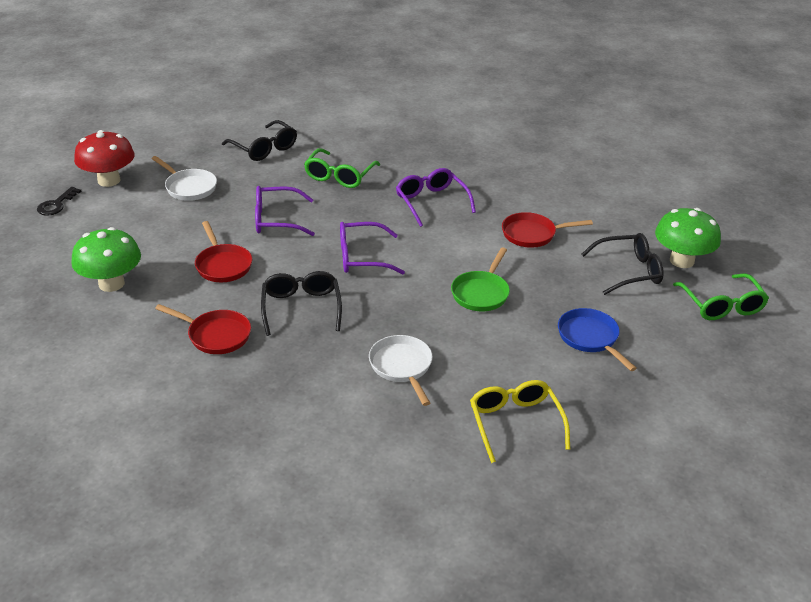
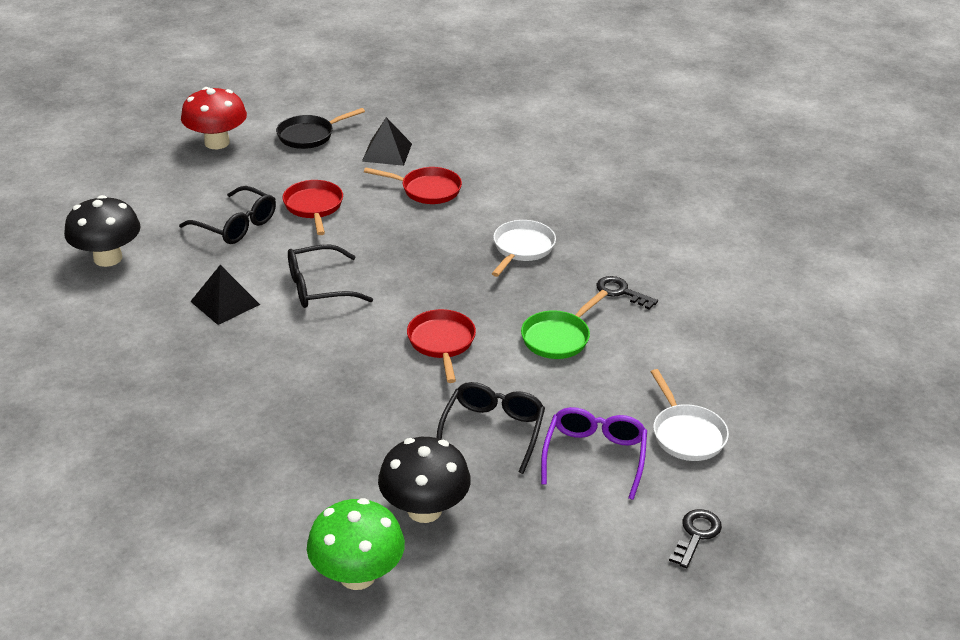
black key: 1 -> 2
black mushroom: 0 -> 2
black pan: 0 -> 1
black pyramid: 0 -> 2
blue pan: 1 -> 0
green glasses: 2 -> 0
green mushroom: 2 -> 1
purple glasses: 3 -> 1
yellow glasses: 1 -> 0

